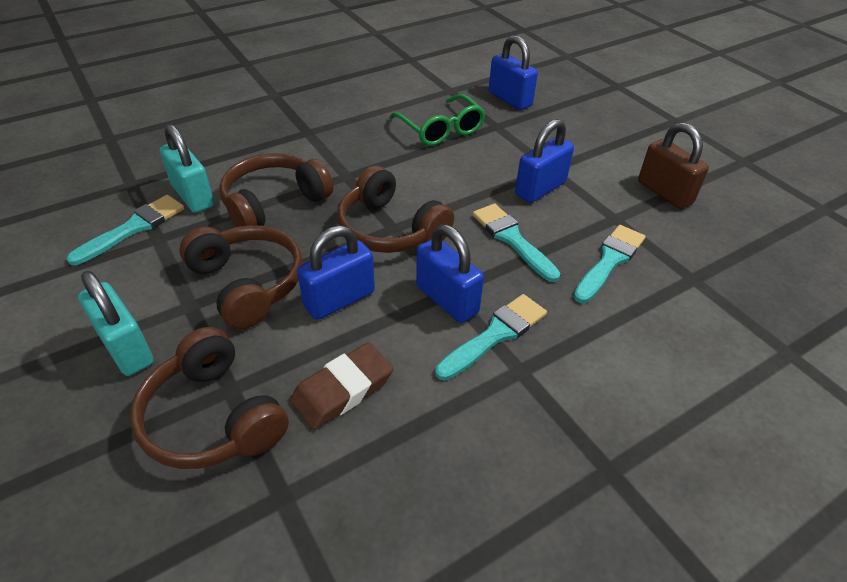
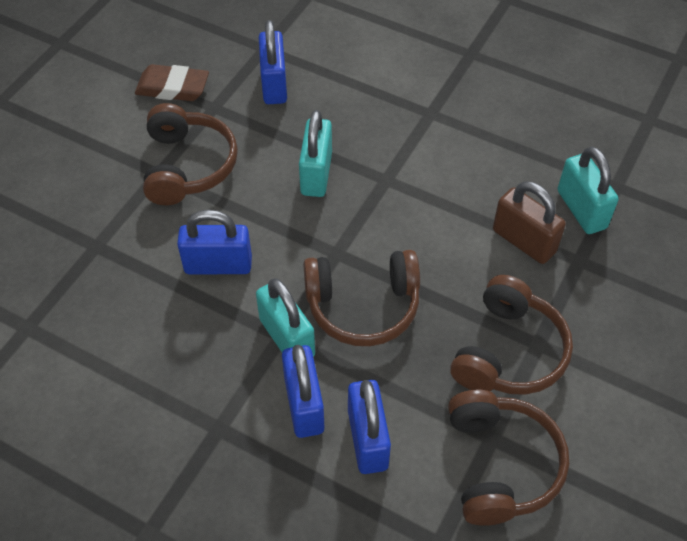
green glasses: 1 -> 0
turquoise brush: 4 -> 0
turquoise padlock: 2 -> 3

